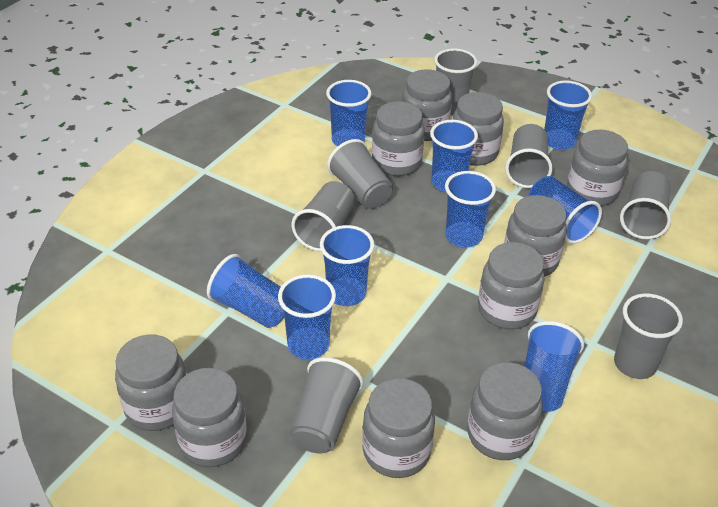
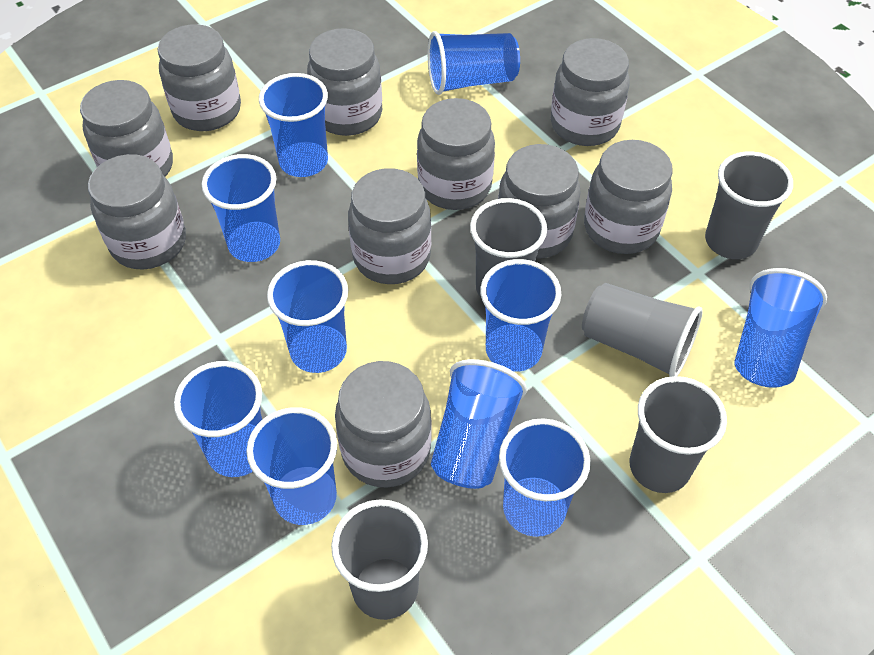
blue cup: 9 -> 10
grey cup: 7 -> 5

